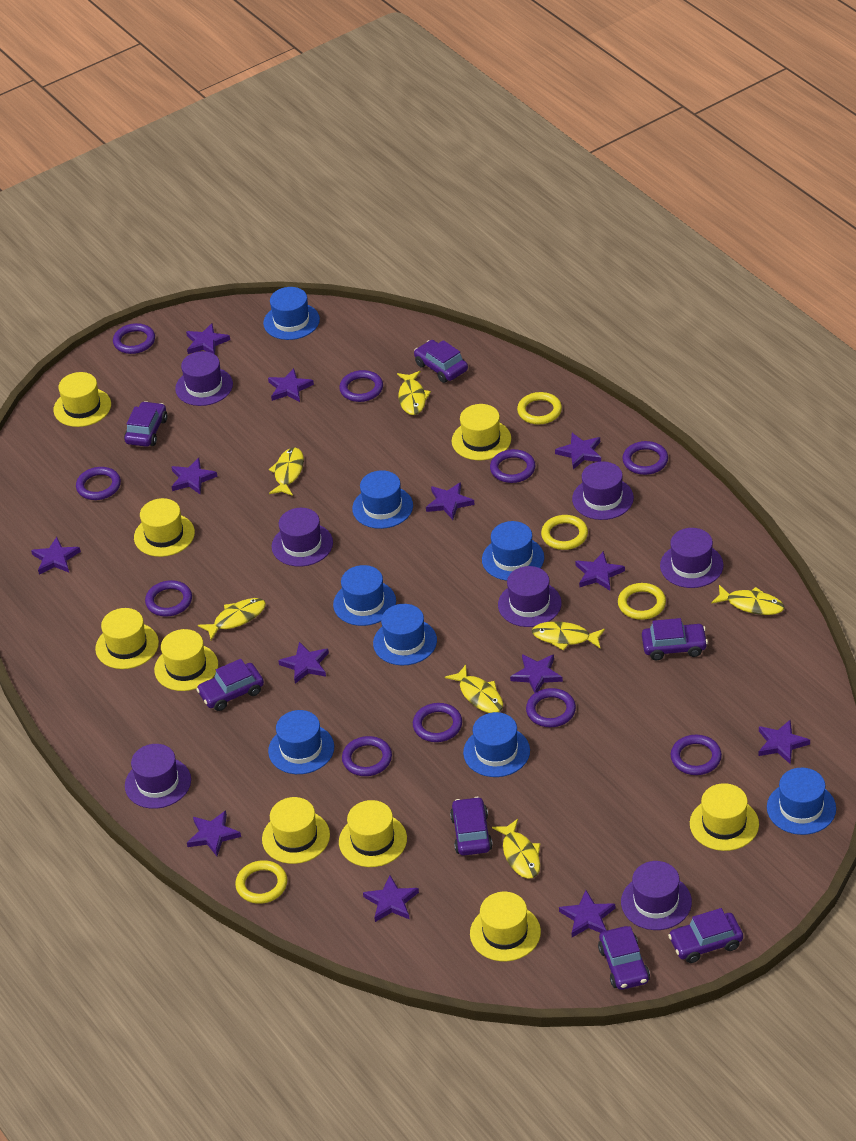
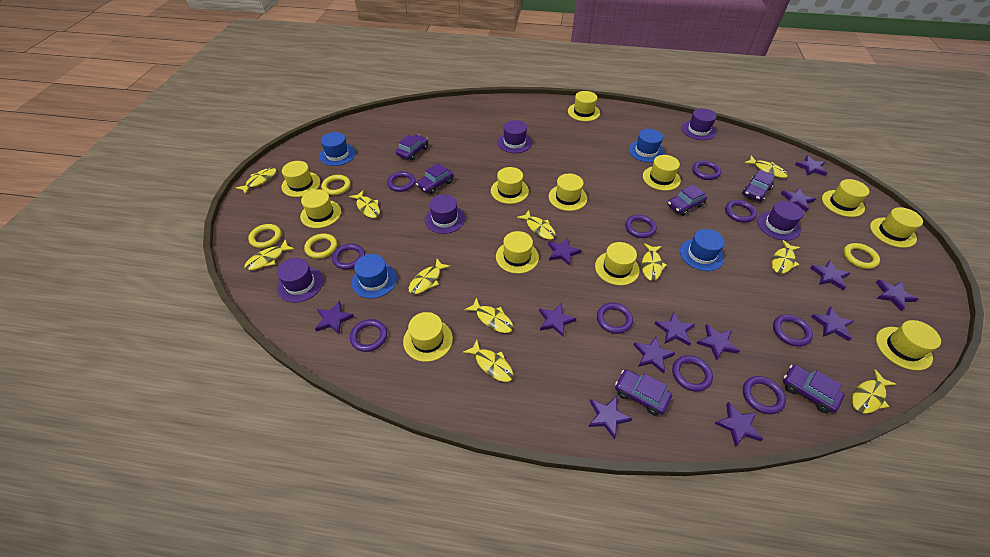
blue hat: 8 -> 4
purple car: 7 -> 6
purple hat: 7 -> 5
yellow fish: 7 -> 11
yellow hat: 9 -> 12

